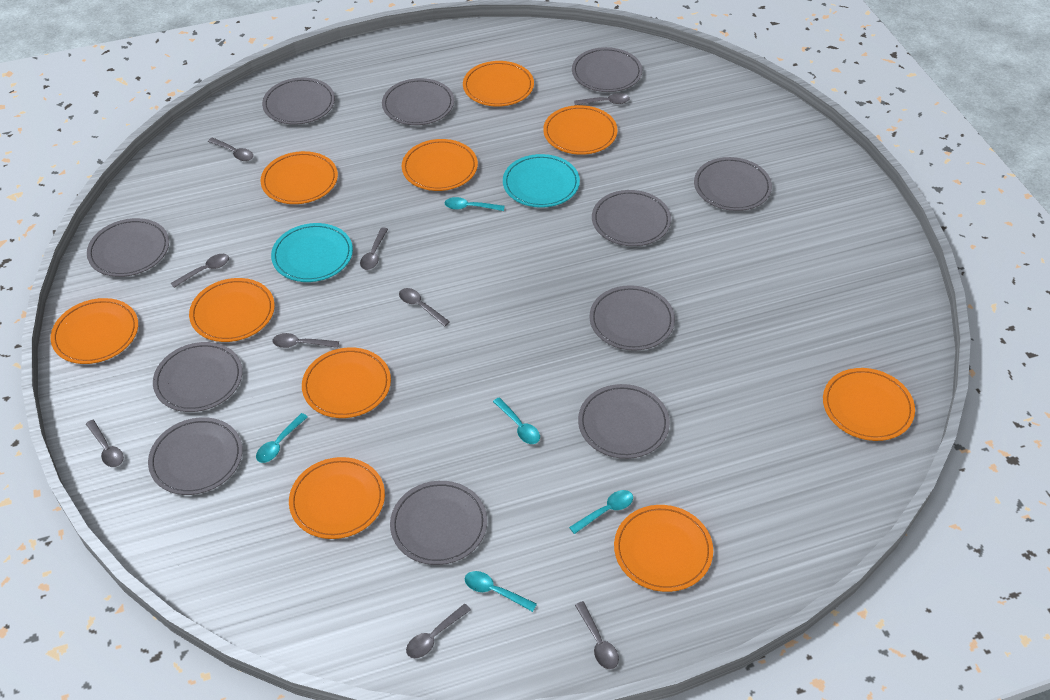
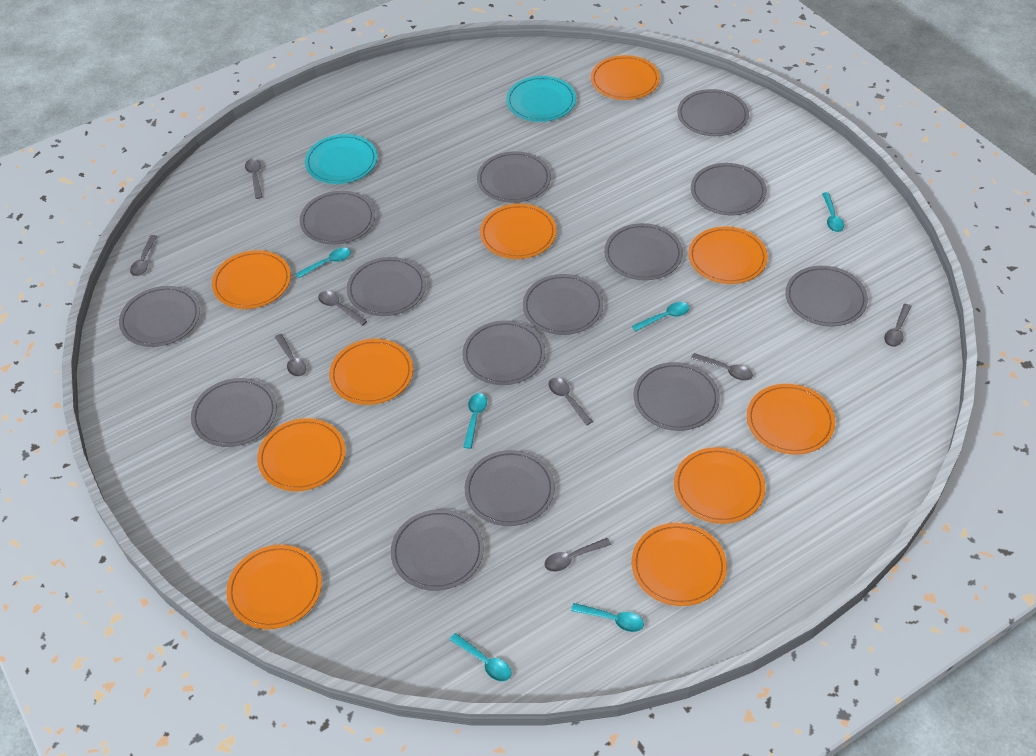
grey plate: 11 -> 14
grey spoon: 9 -> 8
turquoise spoon: 5 -> 6

